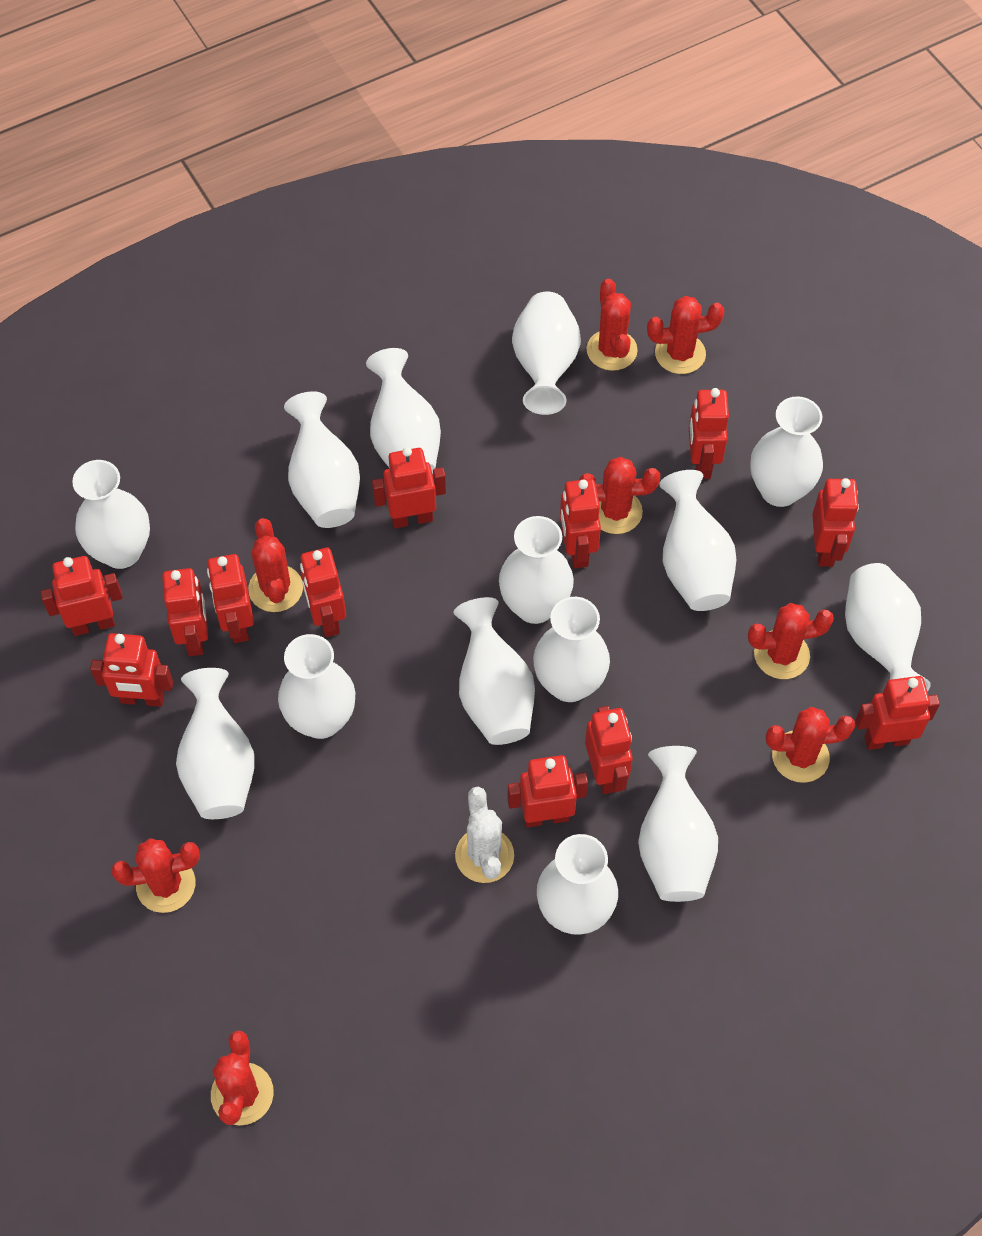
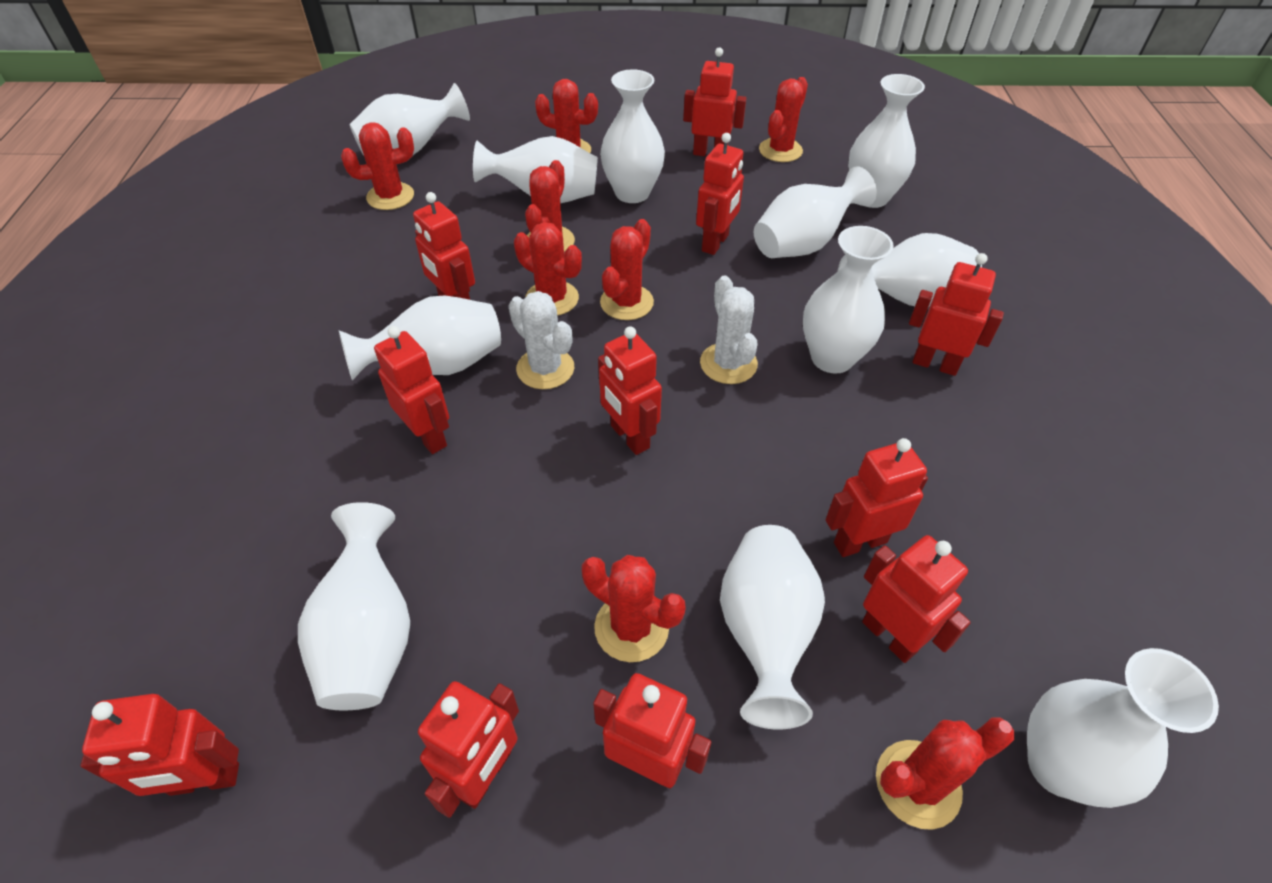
red robot: 12 -> 11
white cactus: 1 -> 2
white vase: 14 -> 11

